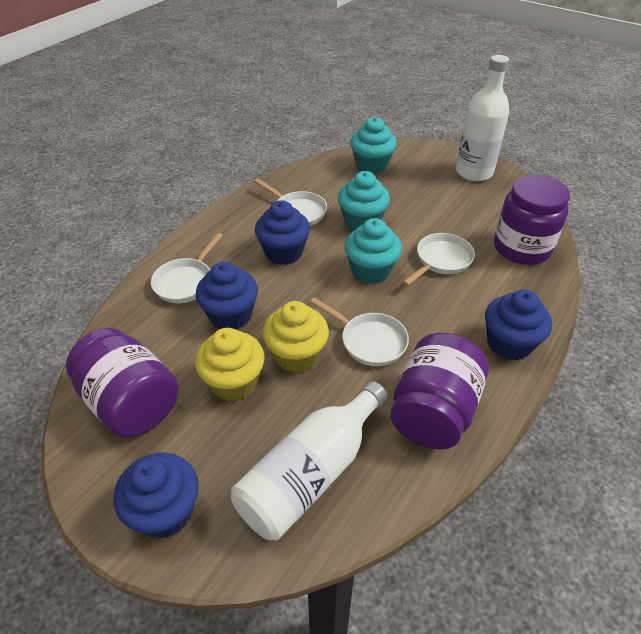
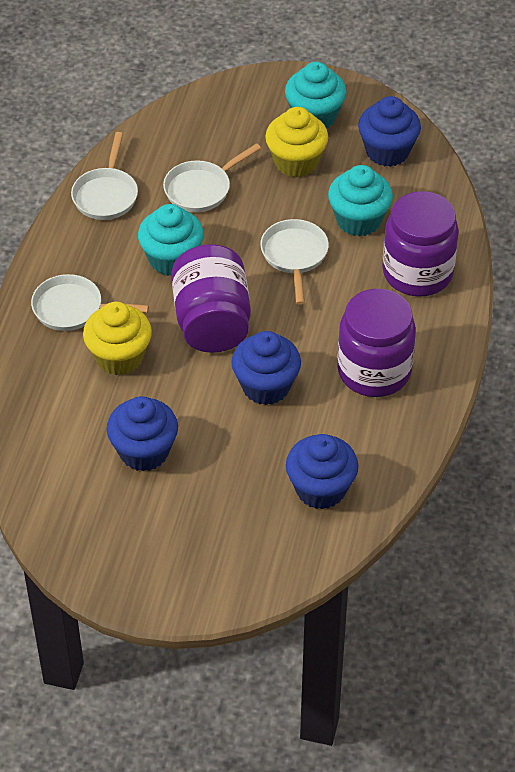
white bottle: 2 -> 0

